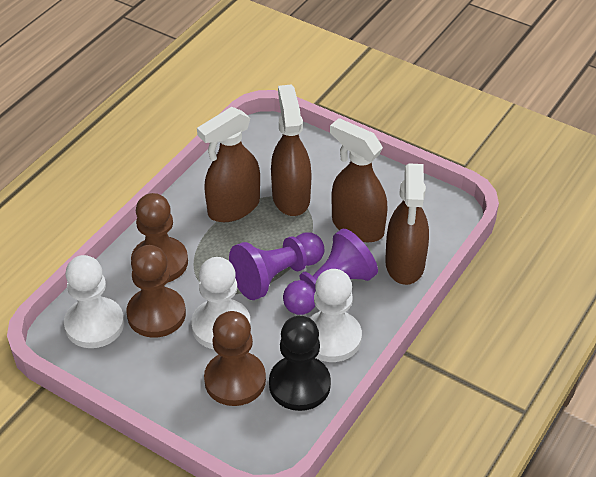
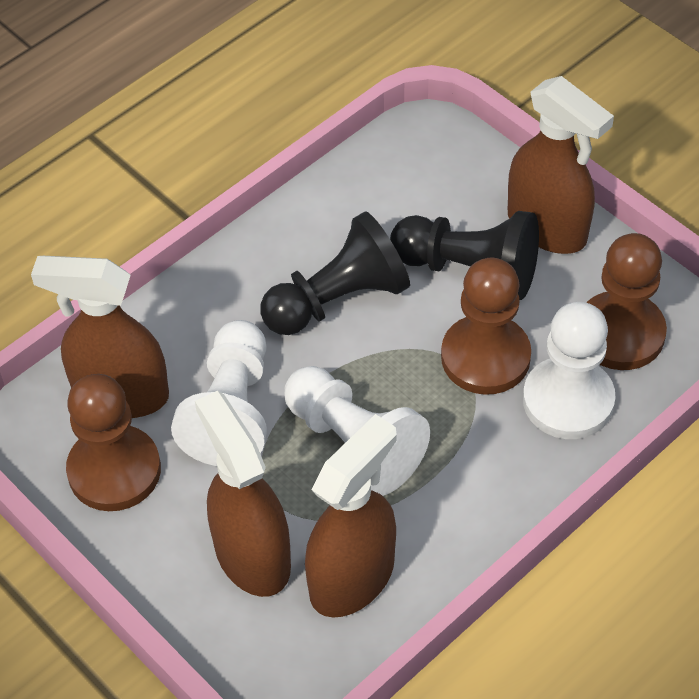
black pawn: 1 -> 2
purple pawn: 2 -> 0

